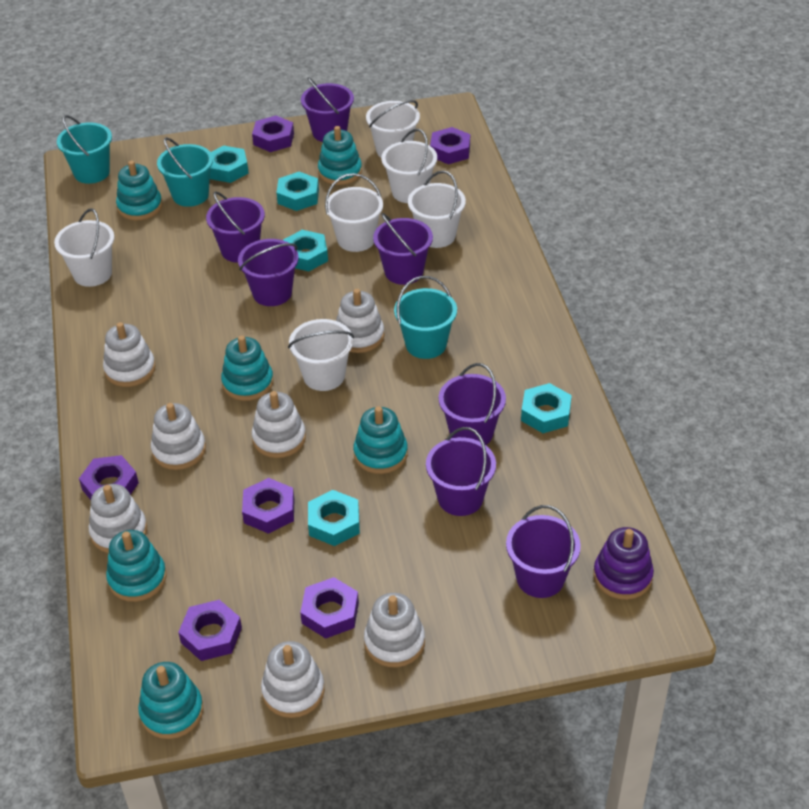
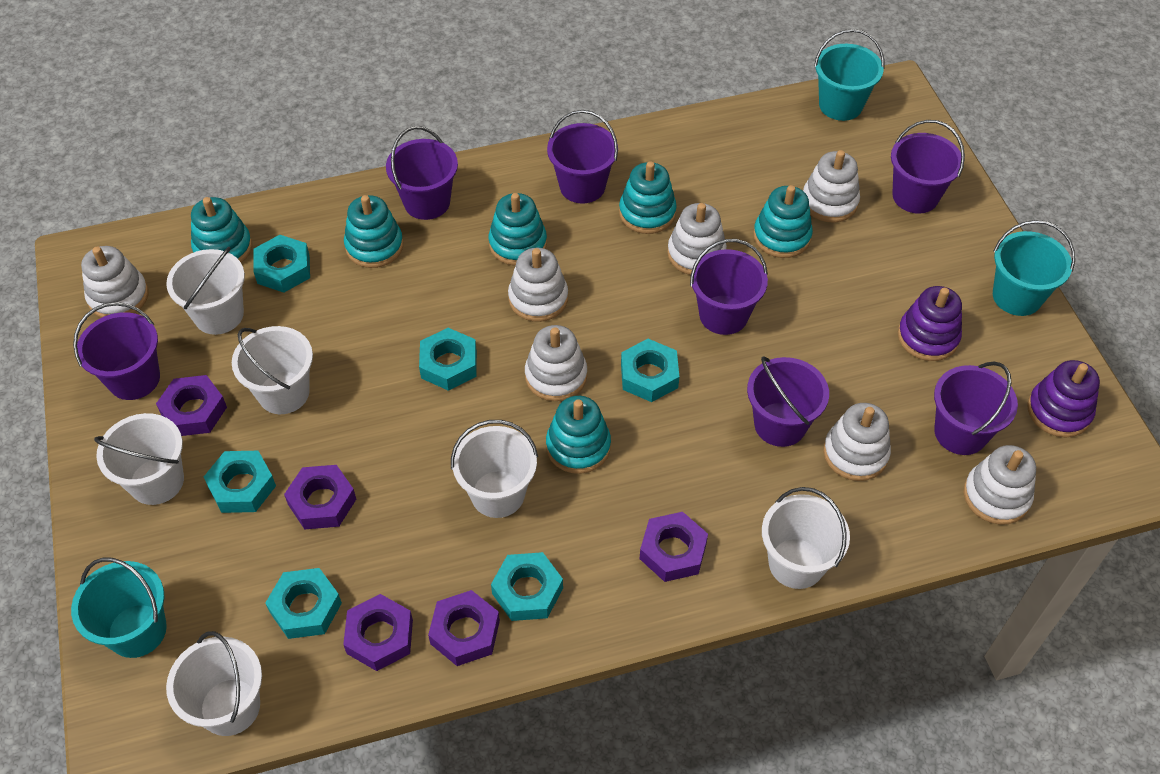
purple nut: 6 -> 5
purple stacking toy: 1 -> 2
turquoise nut: 5 -> 6

